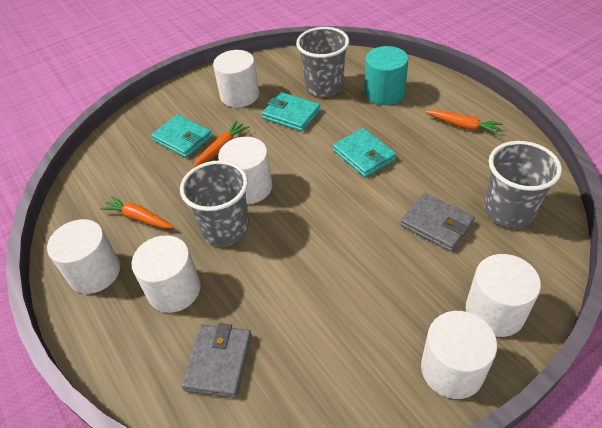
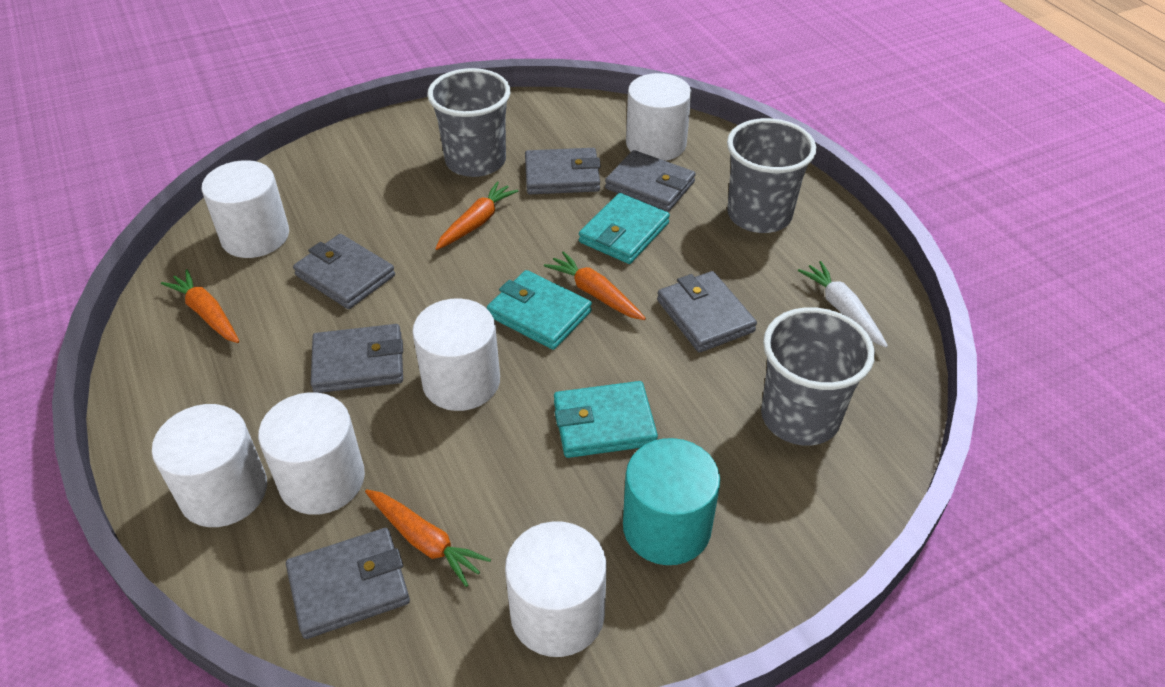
grey wallet: 2 -> 6
orange carrot: 3 -> 4
white carrot: 0 -> 1

